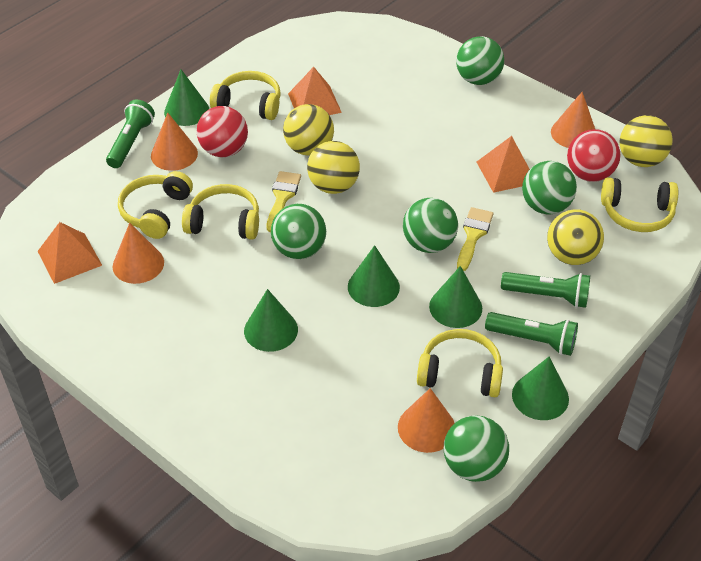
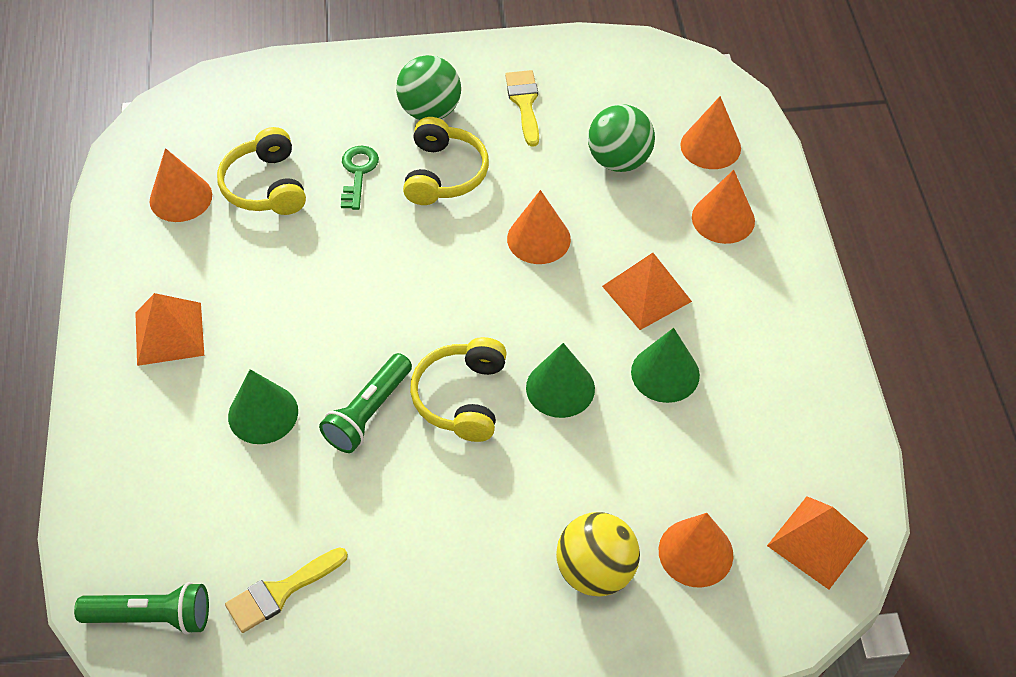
green ball: 5 -> 2
green cone: 5 -> 3
green flashlight: 3 -> 2
green key: 0 -> 1
orange cone: 4 -> 5
red ball: 2 -> 0
yellow ball: 4 -> 1
yellow headphones: 5 -> 3

